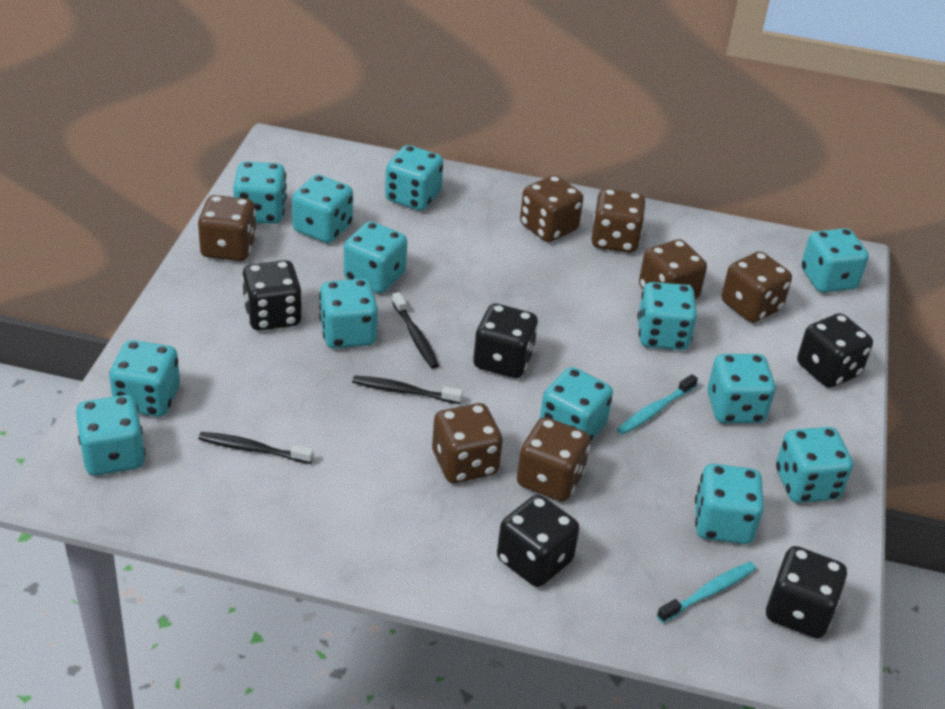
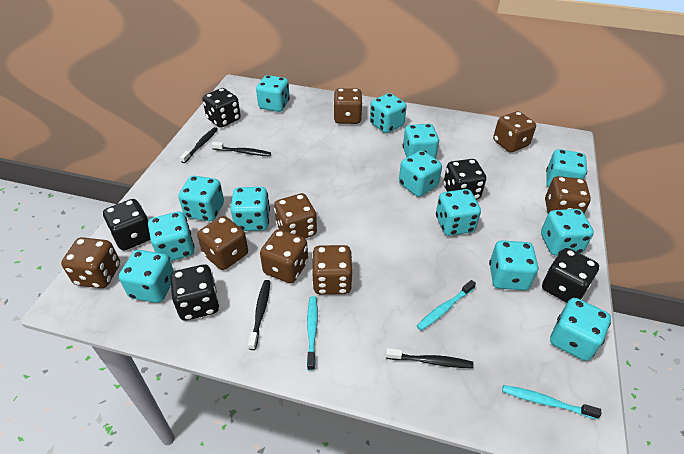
black toothbrush: 3 -> 4
brown dice: 7 -> 8
turquoise toothbrush: 2 -> 3

